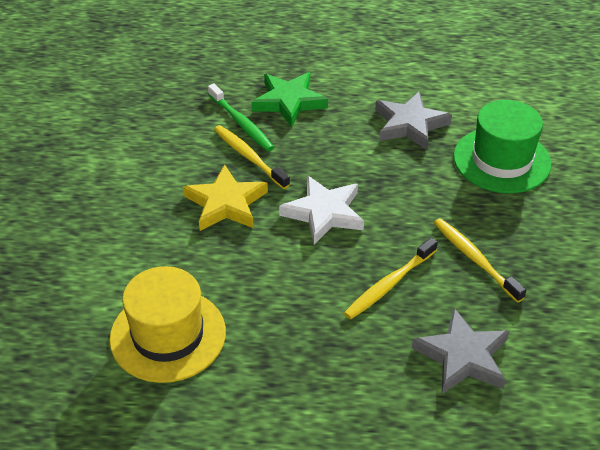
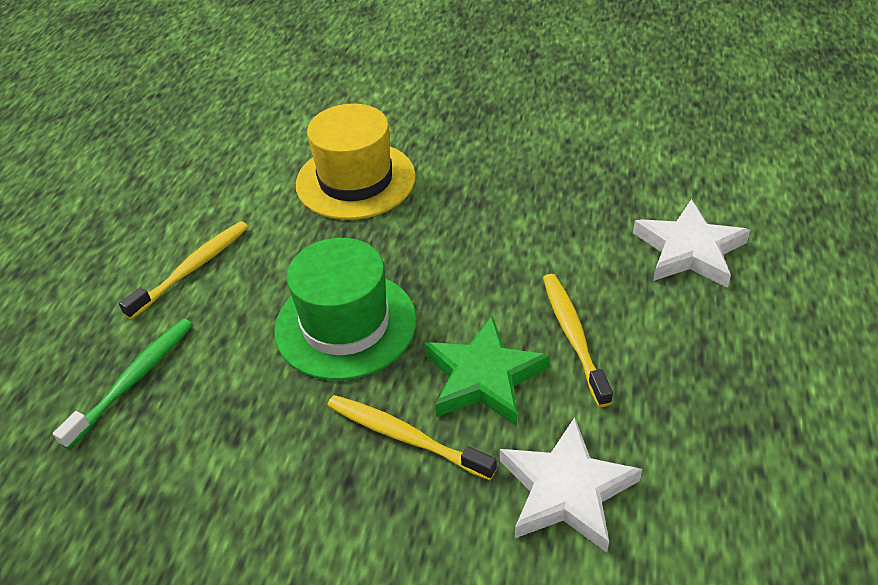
grey star: 2 -> 0
white star: 1 -> 2
yellow star: 1 -> 0

